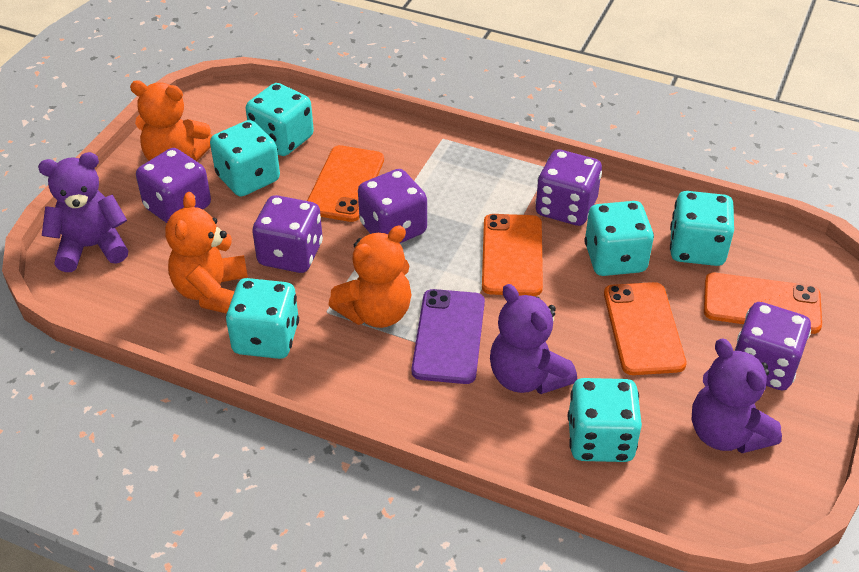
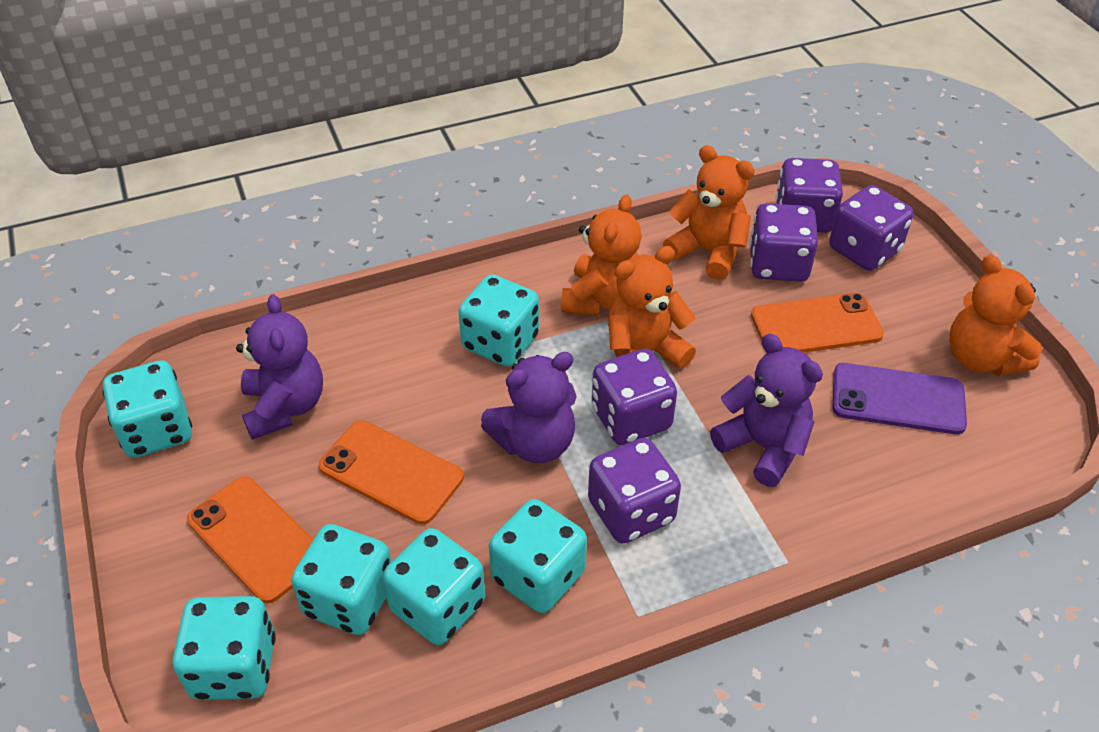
orange phone: 4 -> 3
orange teddy bear: 3 -> 4

